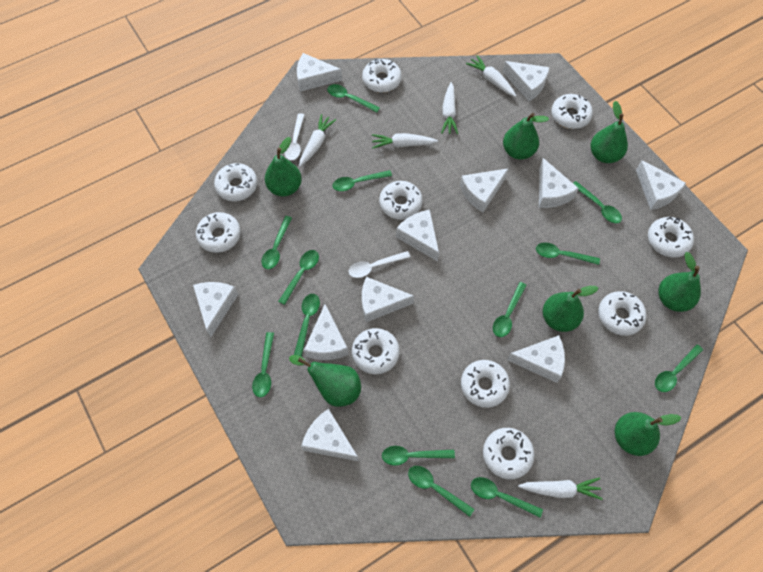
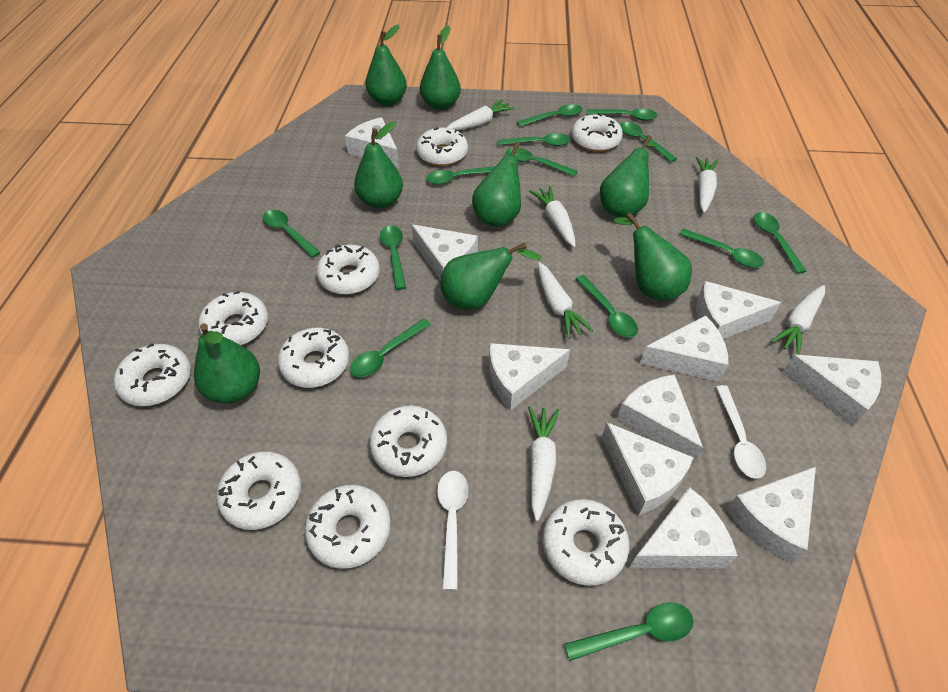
green pear: 7 -> 8
white carrot: 5 -> 6
white cheese: 11 -> 10

